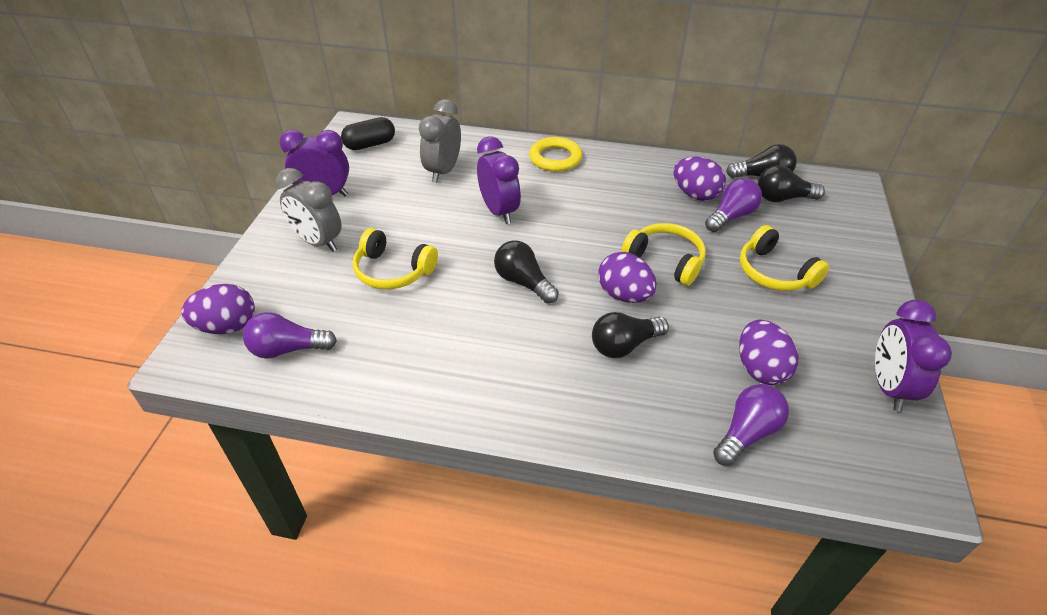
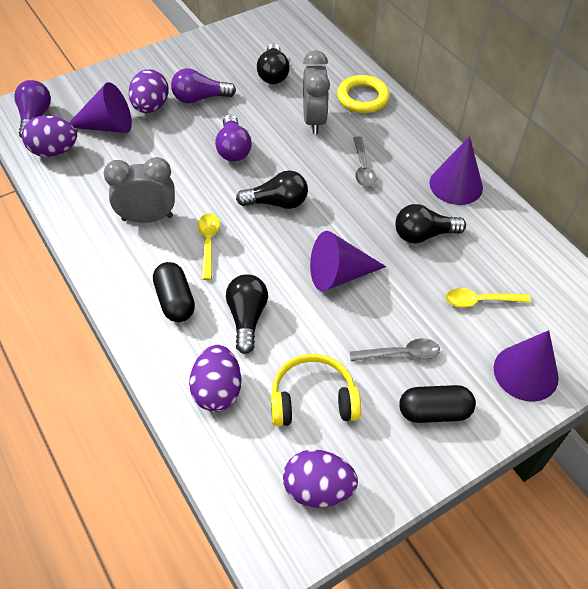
black capsule: 1 -> 2
grey spoon: 0 -> 2
purple clock: 3 -> 0
purple cone: 0 -> 4
yellow headphones: 3 -> 1
yellow spoon: 0 -> 2

